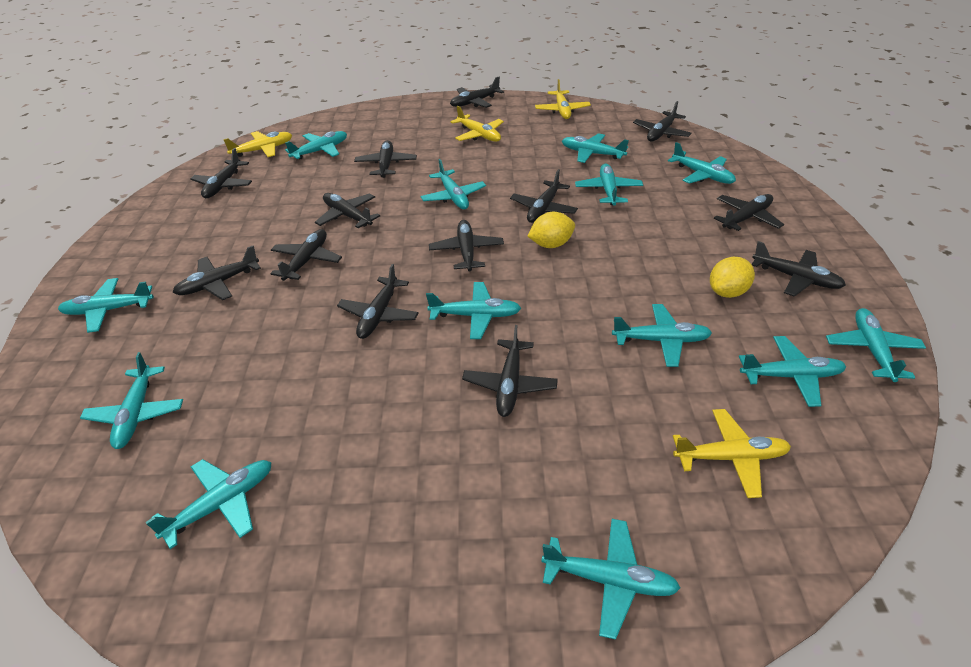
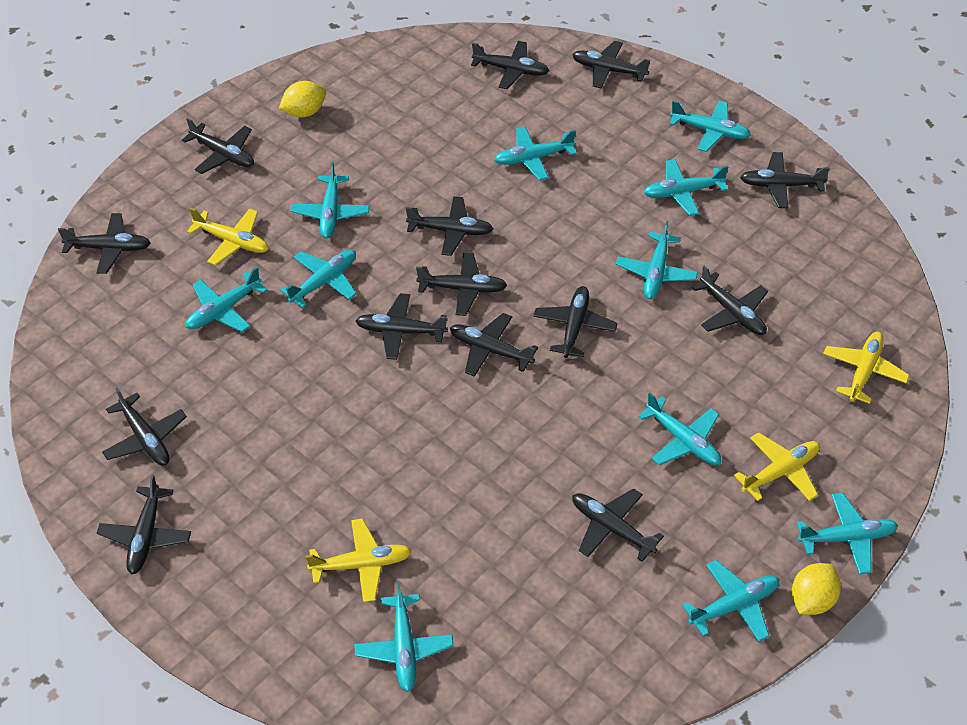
black plane: 13 -> 14
turquoise plane: 13 -> 11

